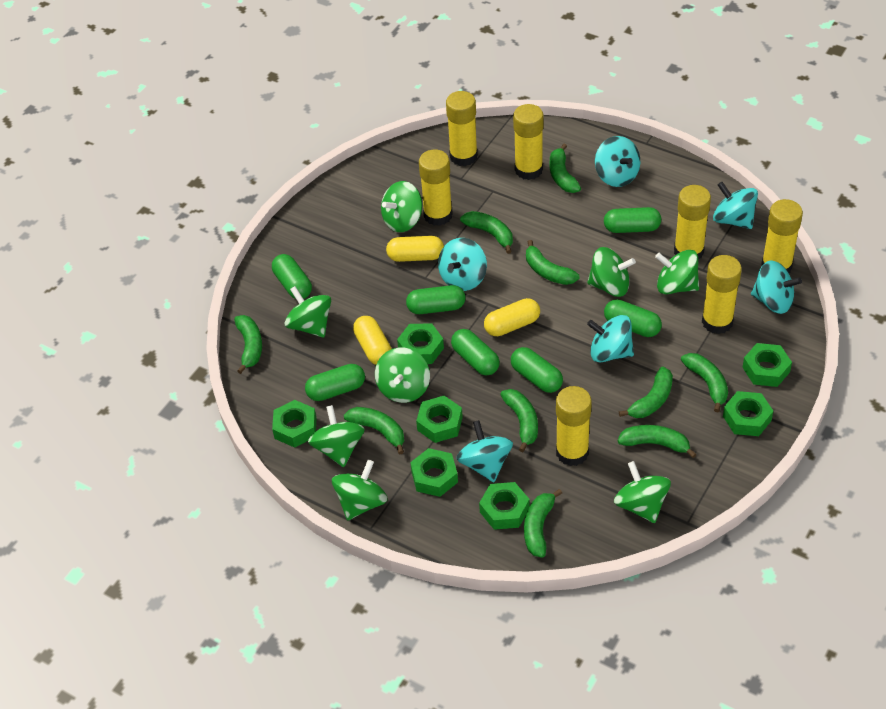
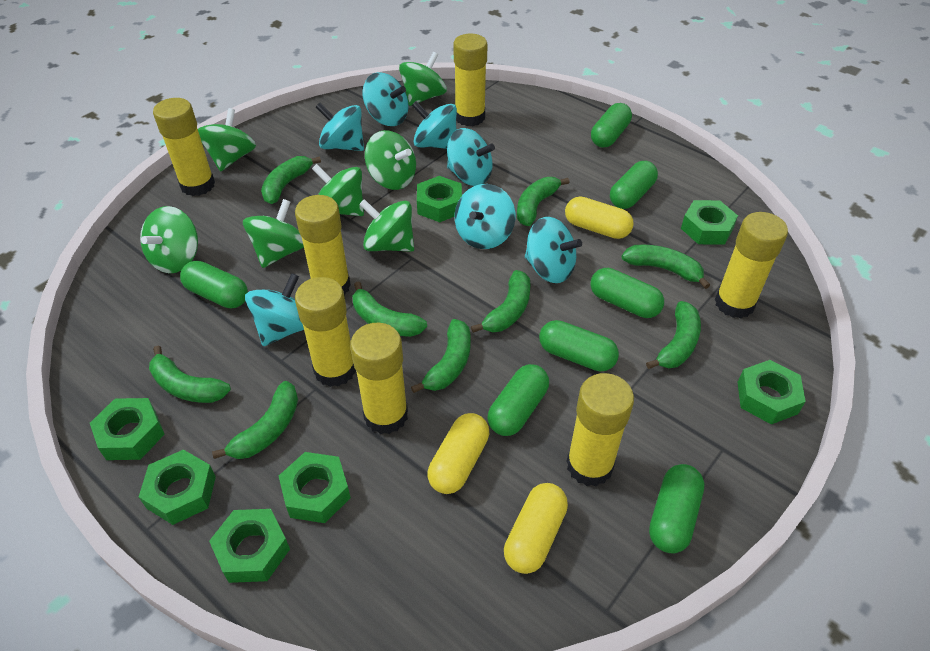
green banana: 10 -> 9
green spinning top: 8 -> 7
turquoise spinning top: 6 -> 7

